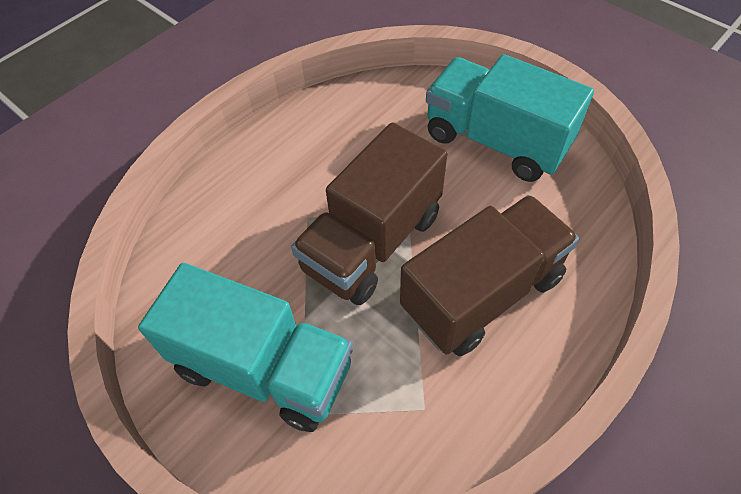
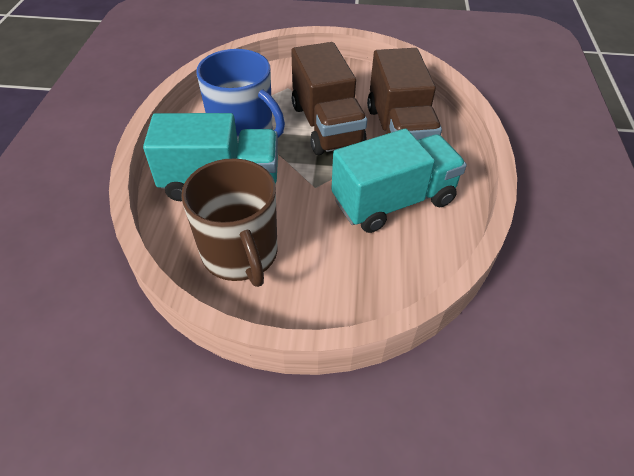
blue mug: 0 -> 1
brown mug: 0 -> 1

